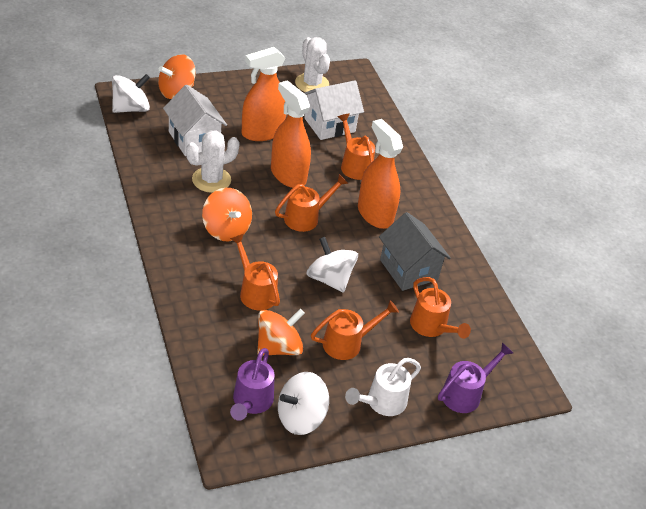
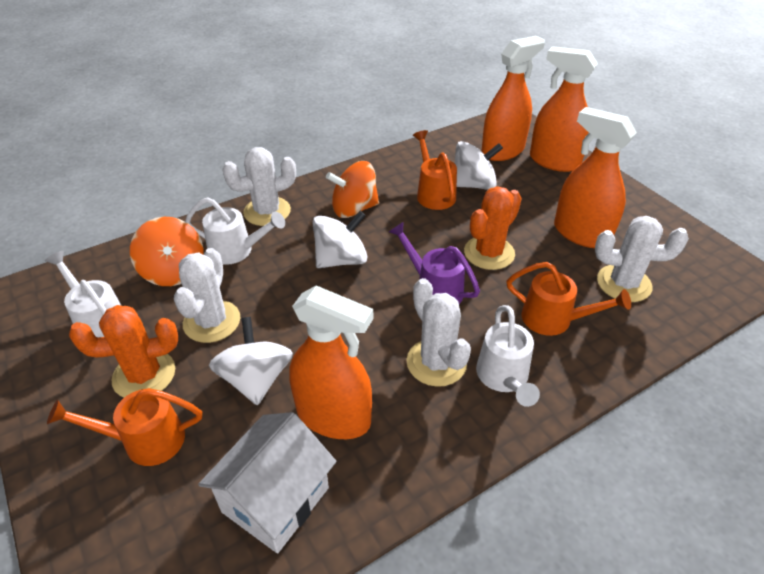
grey house: 1 -> 0
orange cactus: 0 -> 2
orange spinning top: 3 -> 2
orange spray bottle: 3 -> 4
orange watering can: 5 -> 3
purple watering can: 2 -> 1
white cactus: 2 -> 4
white house: 2 -> 1
white watering can: 1 -> 3

